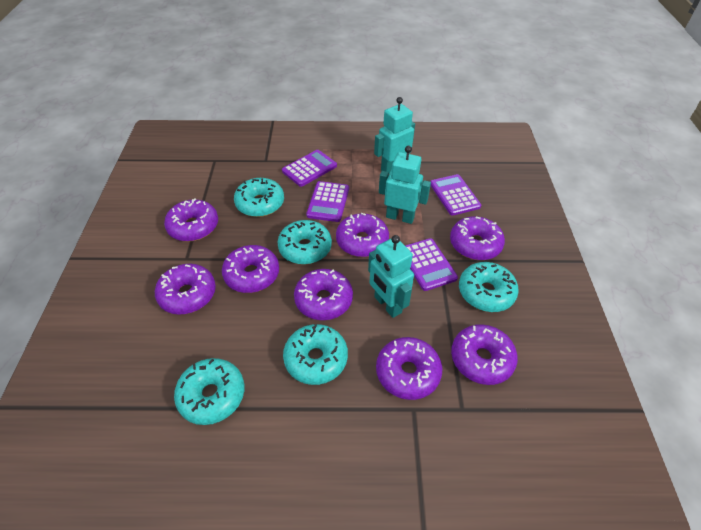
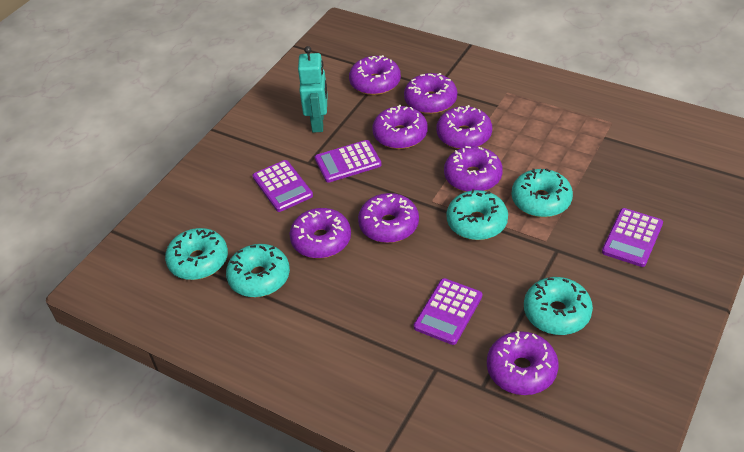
turquoise robot: 3 -> 1

